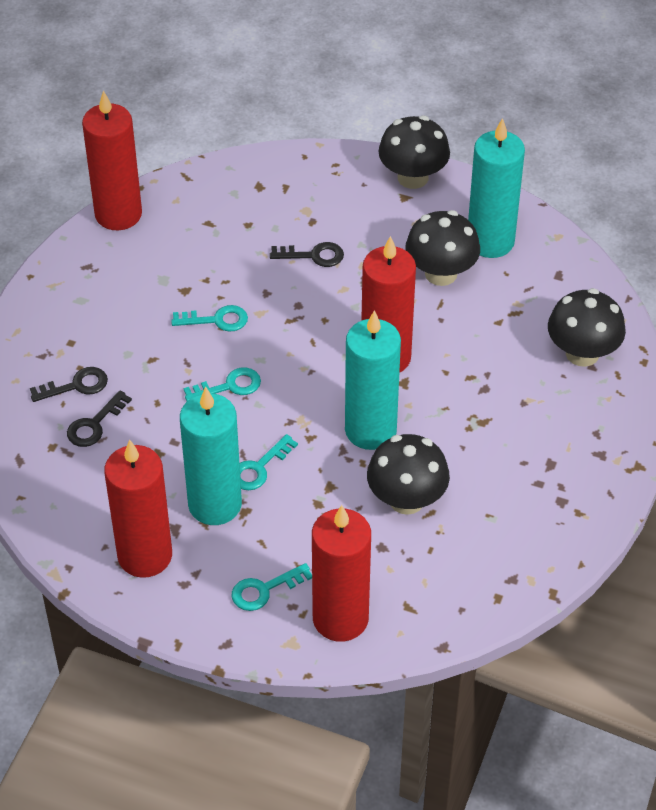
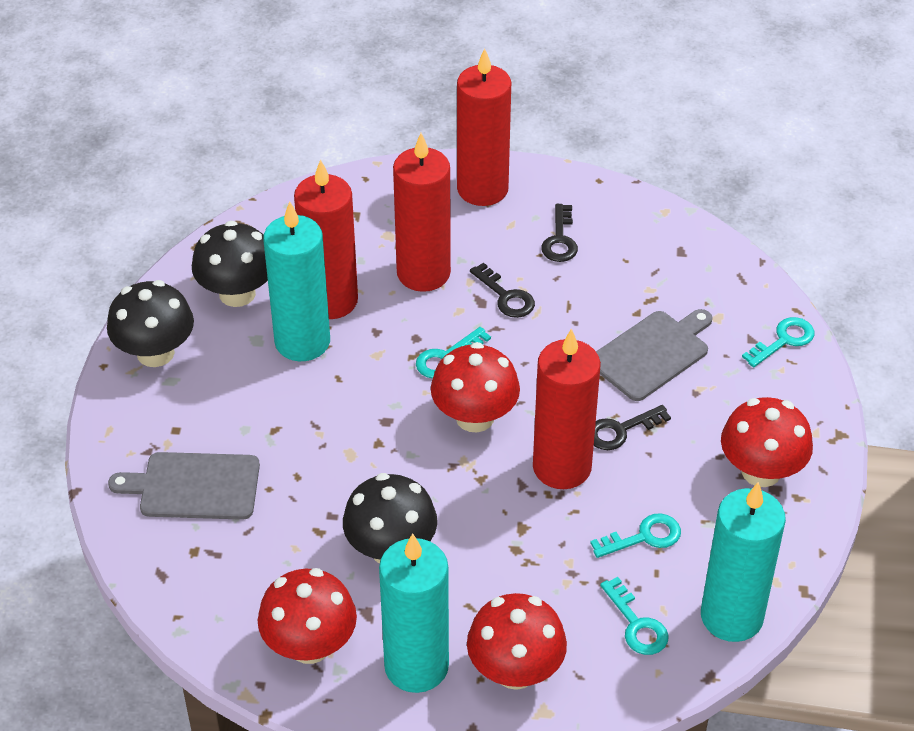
black mushroom: 4 -> 3
grey cutting board: 0 -> 2
red mushroom: 0 -> 4

